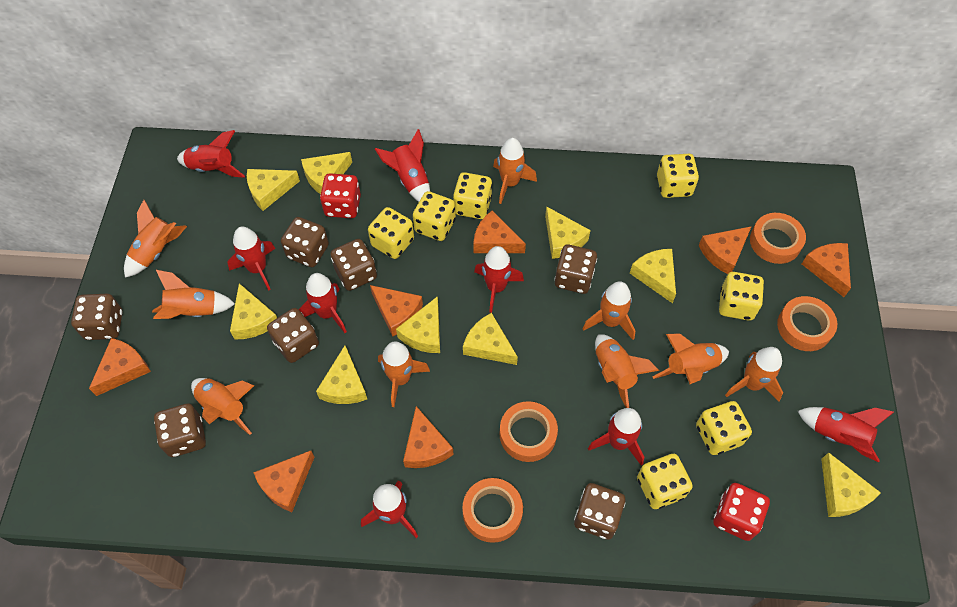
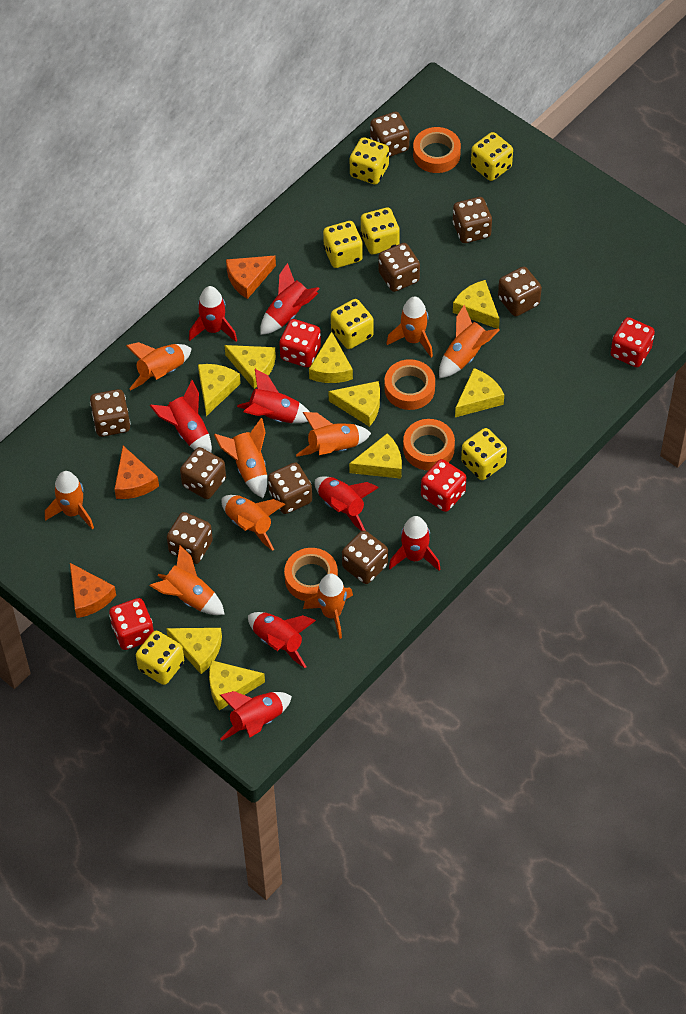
brown dice: 7 -> 9
orange cheese: 7 -> 3
red dice: 2 -> 4

